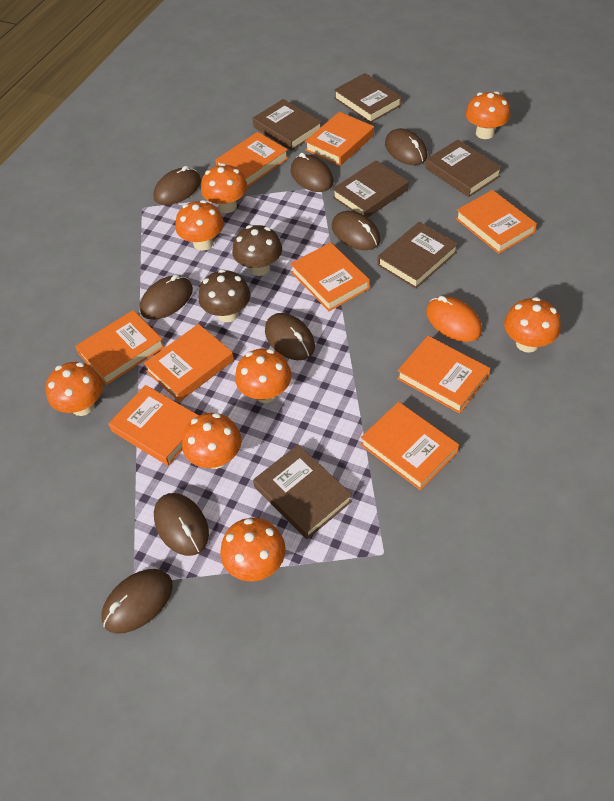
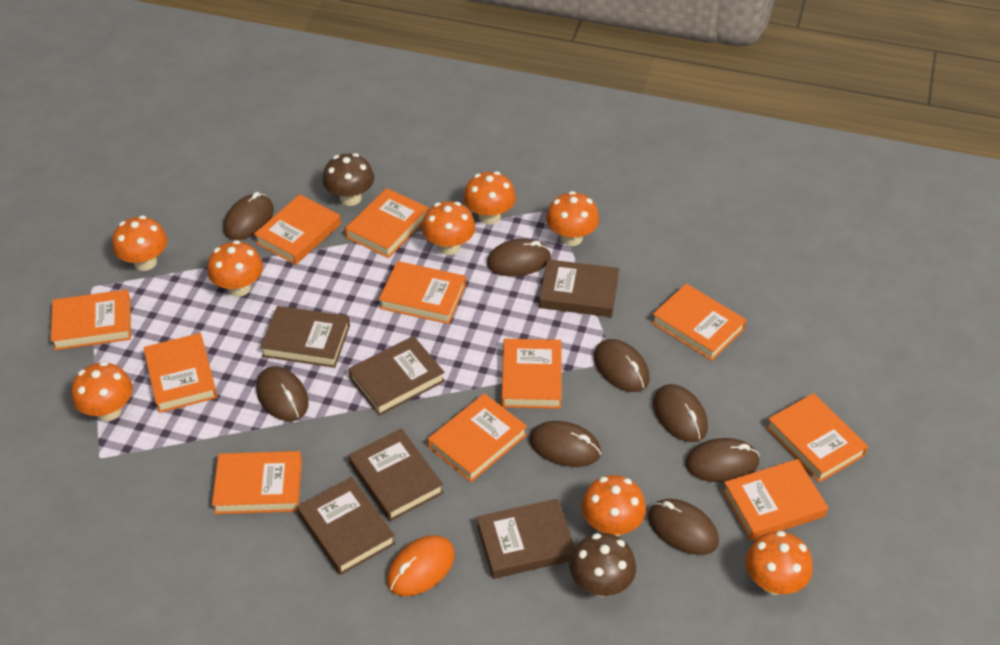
orange book: 9 -> 11

